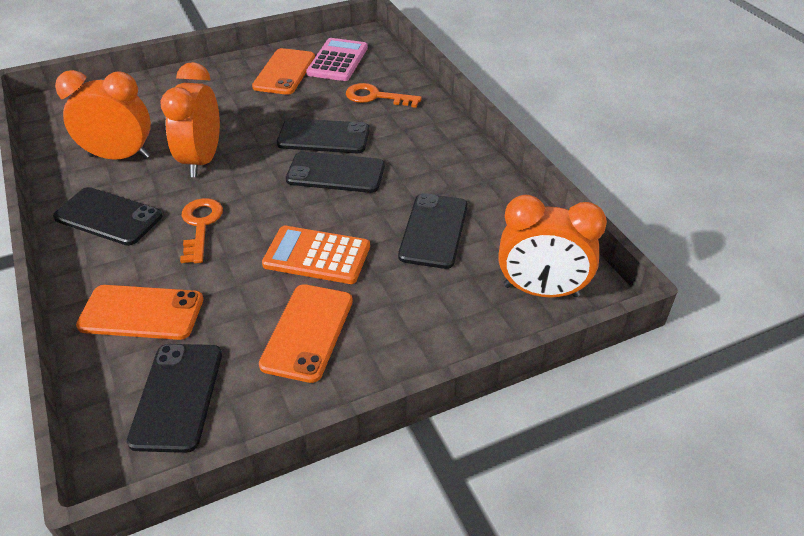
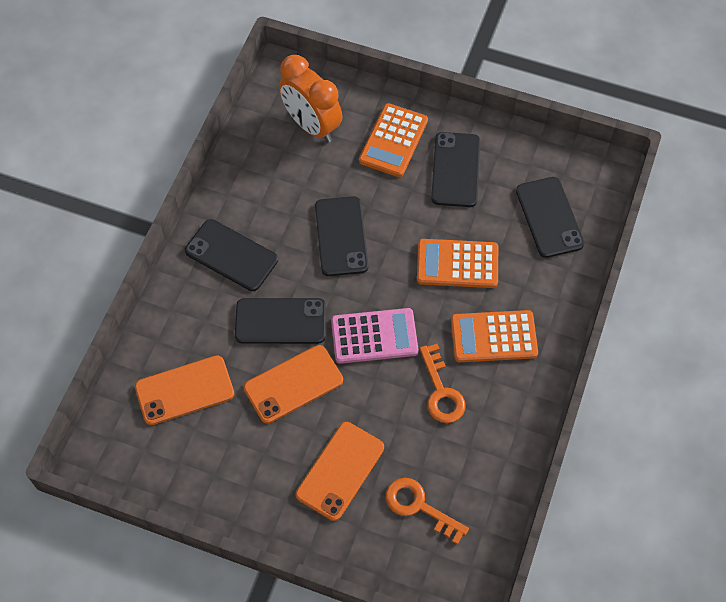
orange calculator: 1 -> 3
orange clock: 3 -> 1

